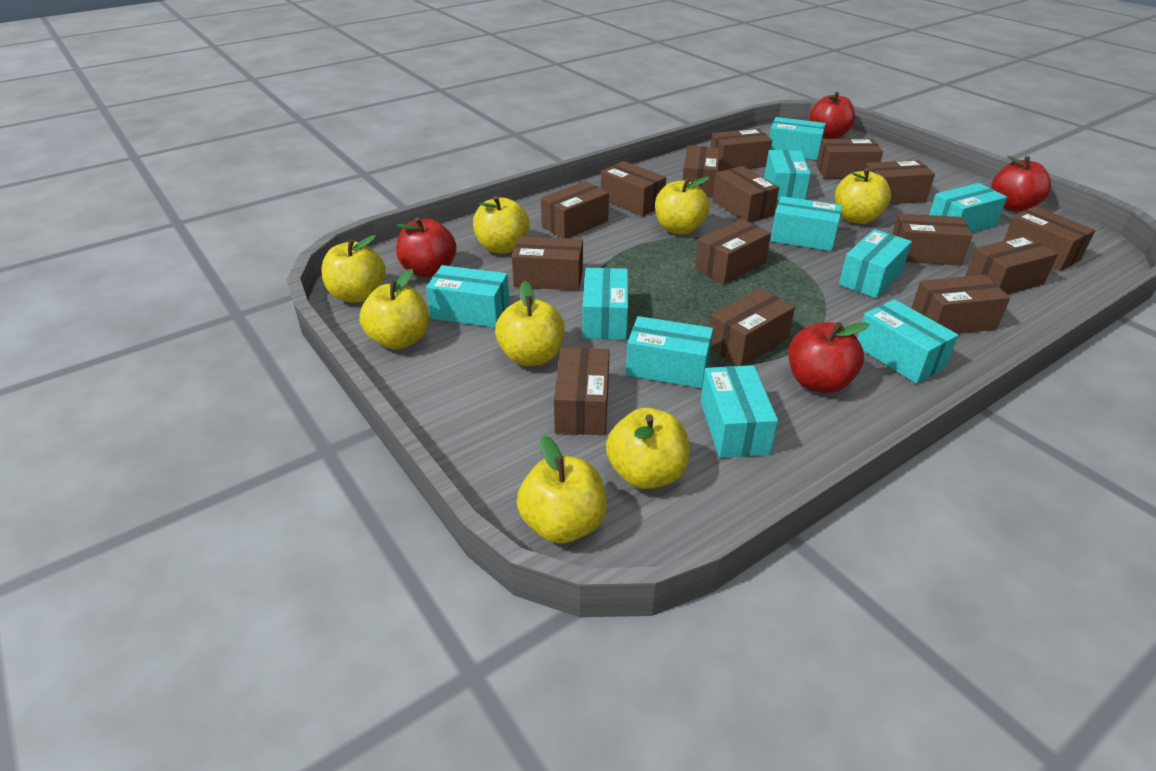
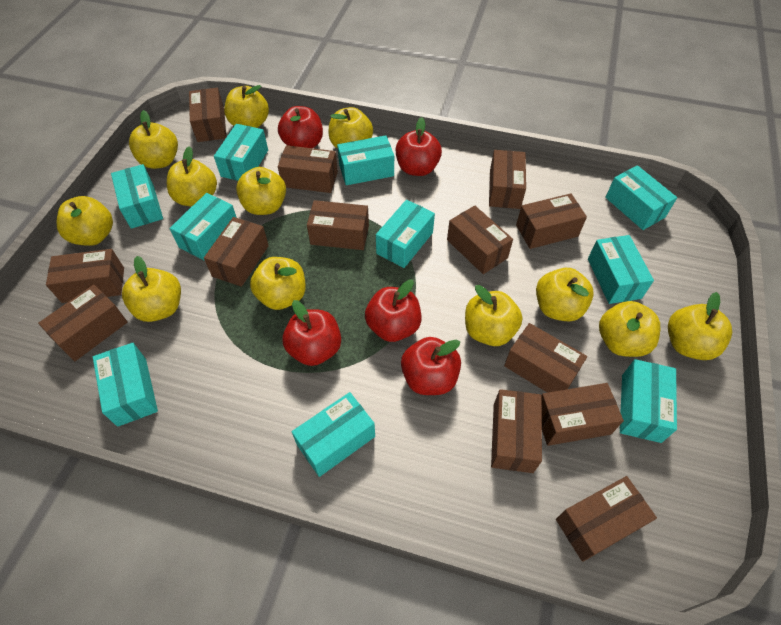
brown box: 15 -> 13
red apple: 4 -> 5
yellow apple: 8 -> 12

